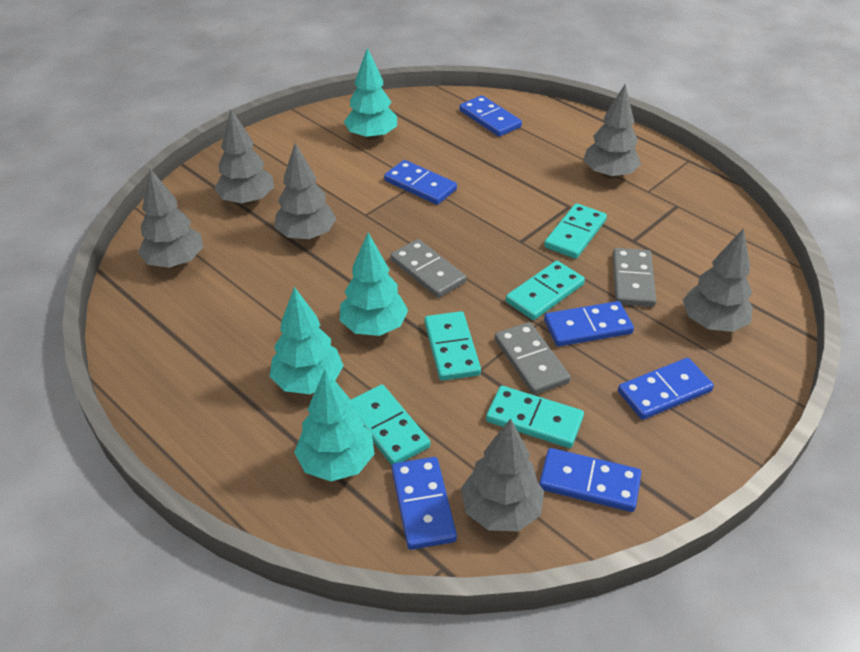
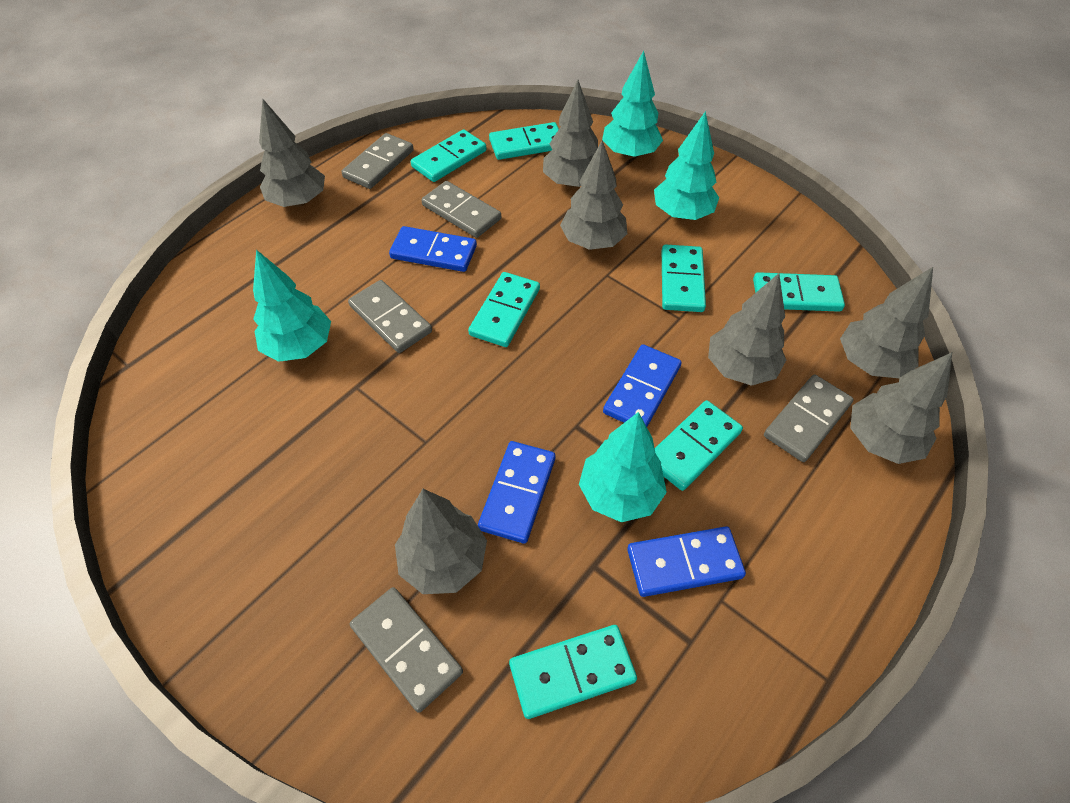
blue domino: 6 -> 4
grey domino: 3 -> 5
grey tree: 6 -> 7
turquoise domino: 5 -> 7

